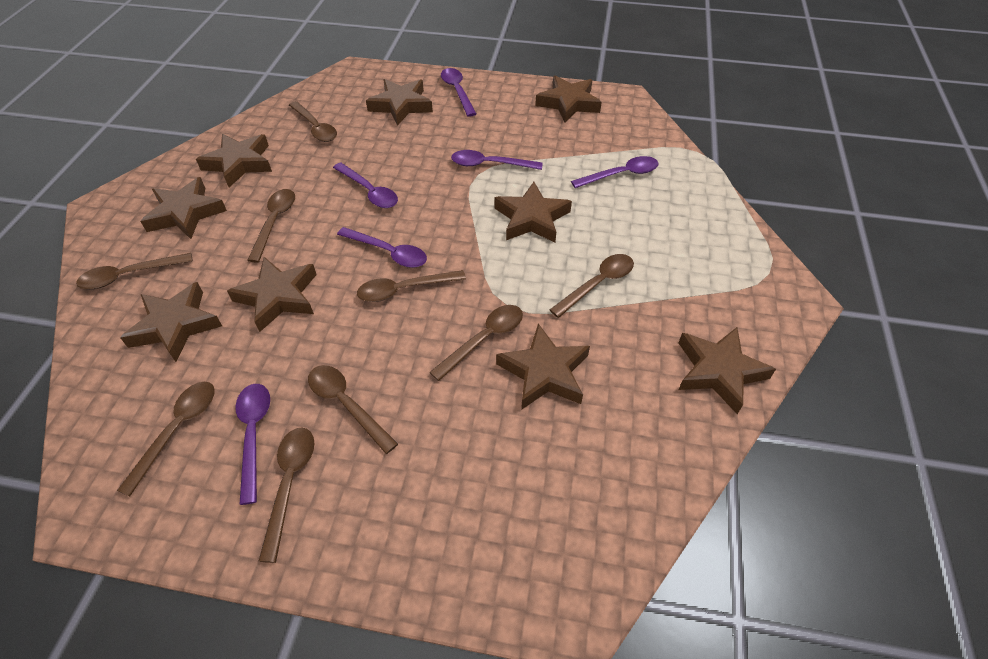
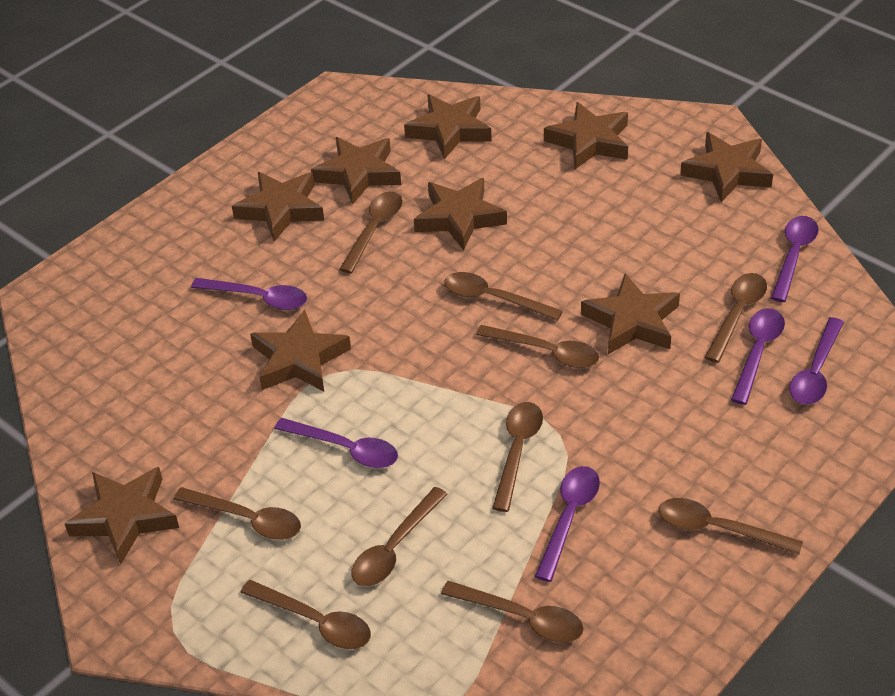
brown spoon: 9 -> 10

